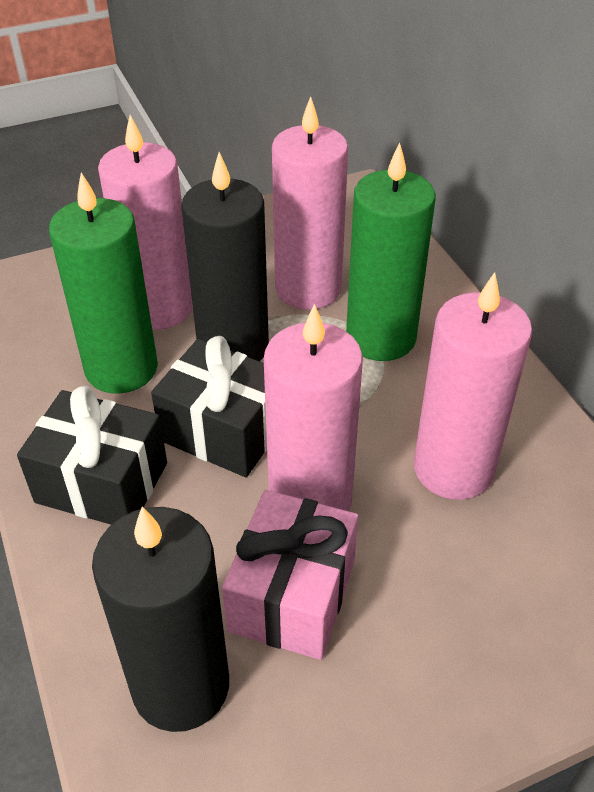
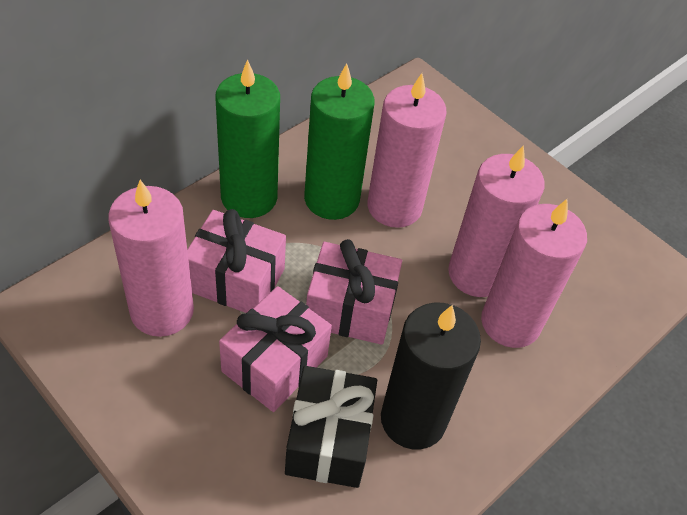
black candle: 2 -> 1
black gift: 2 -> 1
pink gift: 1 -> 3

